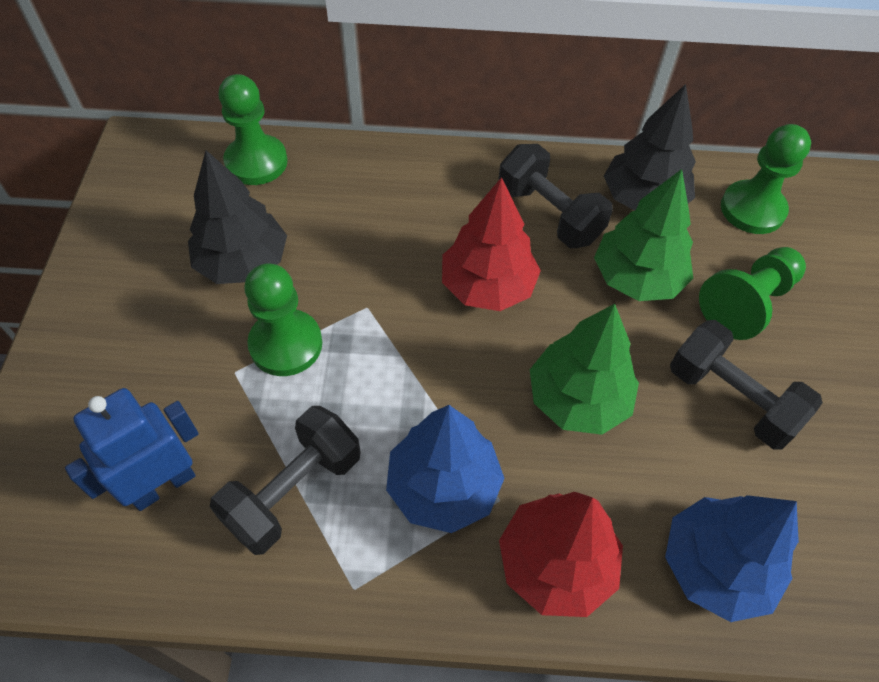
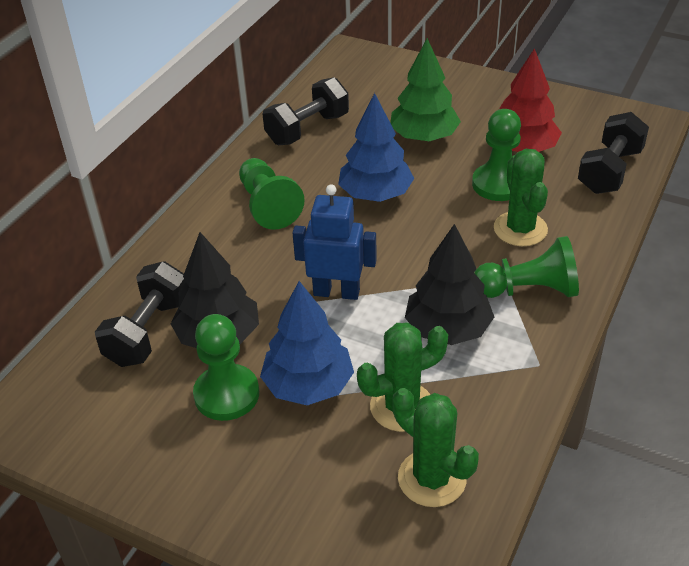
green cactus: 0 -> 3
green tree: 2 -> 1
red tree: 2 -> 1

